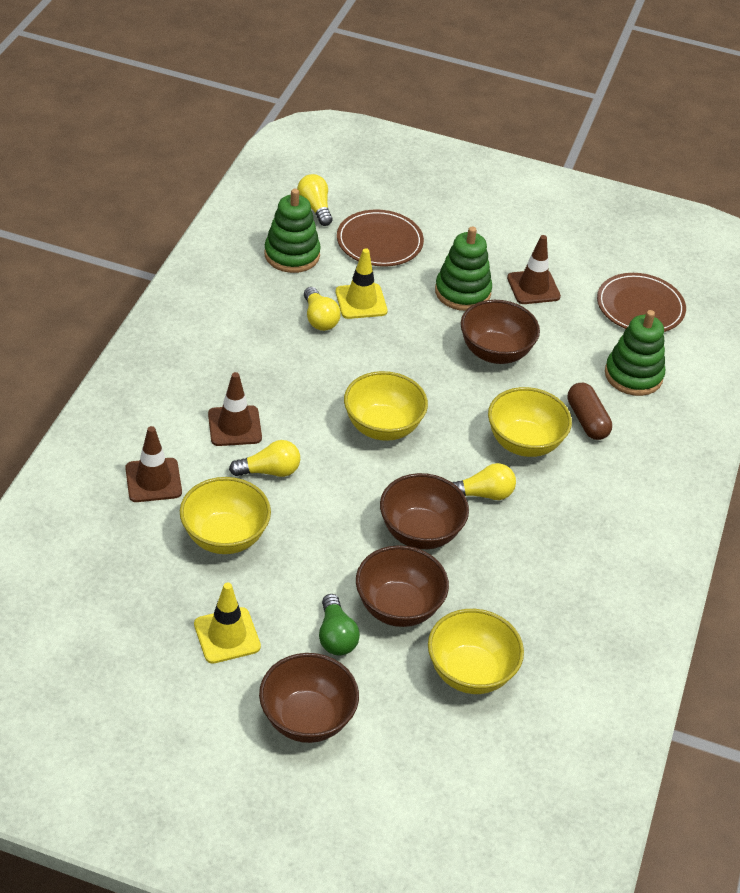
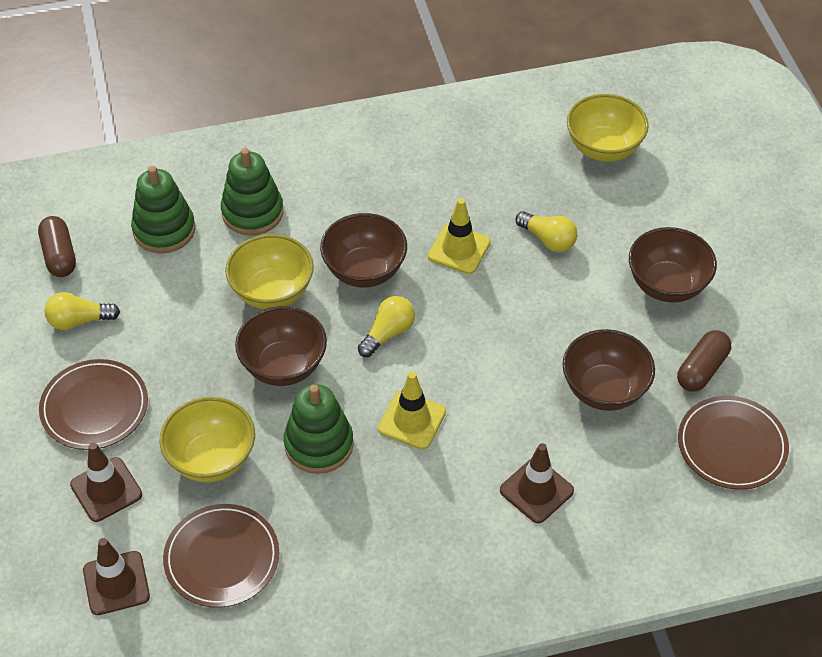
brown capsule: 1 -> 2
brown plate: 2 -> 3
green light bulb: 1 -> 0
yellow bowl: 4 -> 3
yellow light bulb: 4 -> 3

